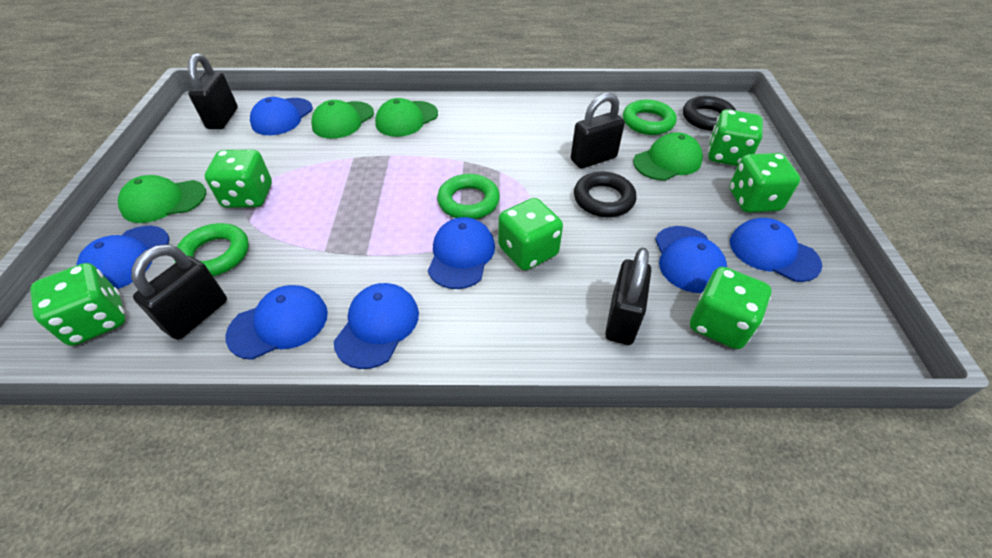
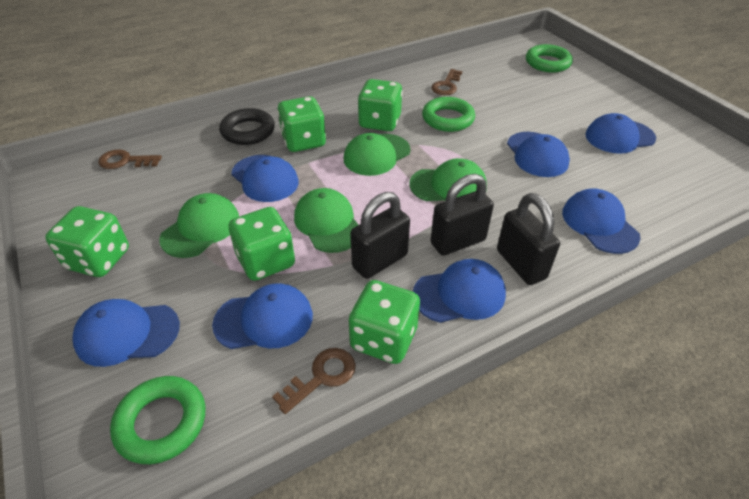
black padlock: 4 -> 3
black ring: 2 -> 1
brown key: 0 -> 3
green dice: 6 -> 5

